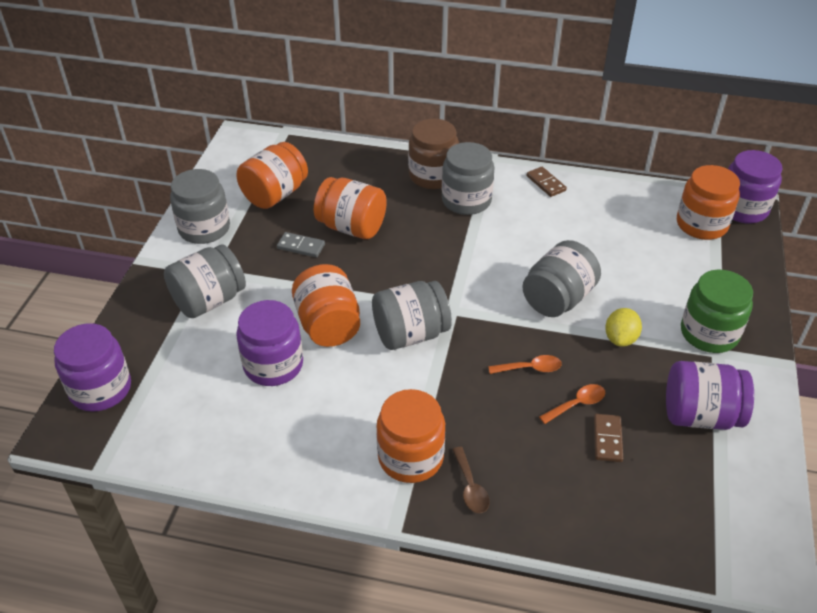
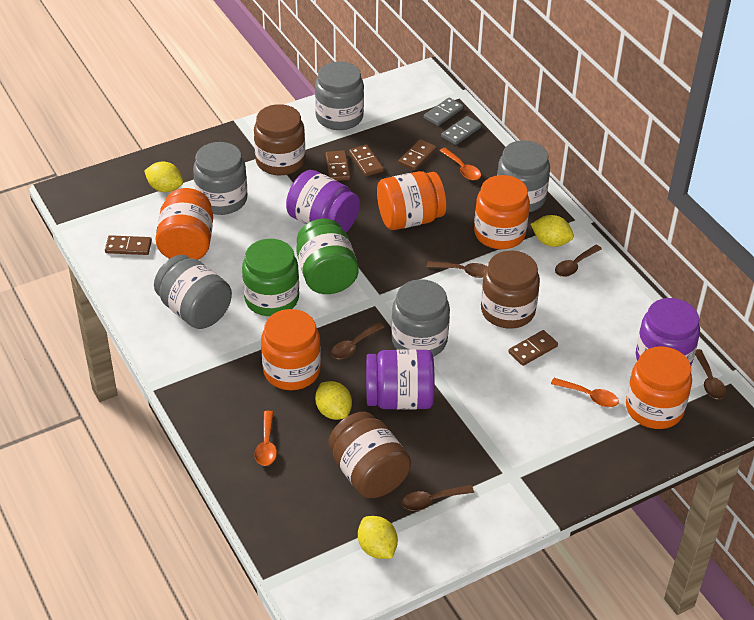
brown domino: 2 -> 5
brown jar: 1 -> 3
brown spoon: 1 -> 5
green jar: 1 -> 2
grey domino: 1 -> 2
orange spoon: 2 -> 3
purple jar: 4 -> 3
yellow lemon: 1 -> 4

